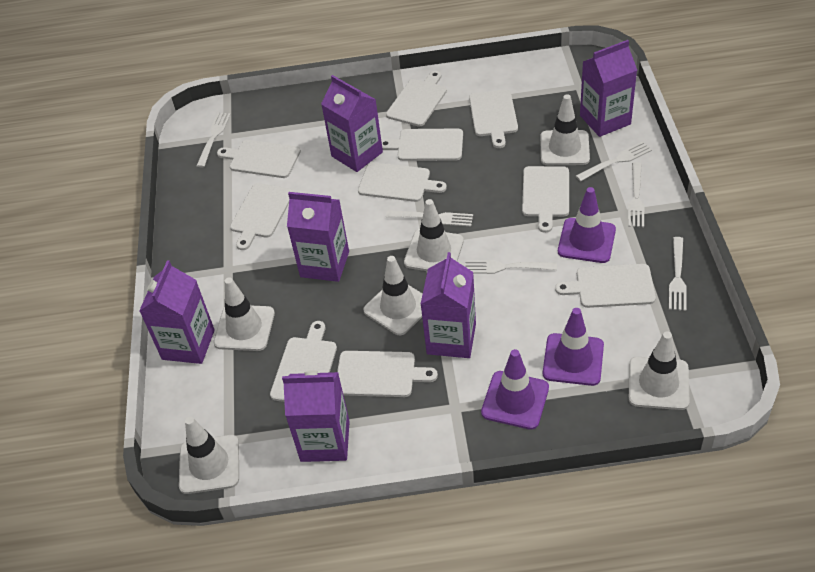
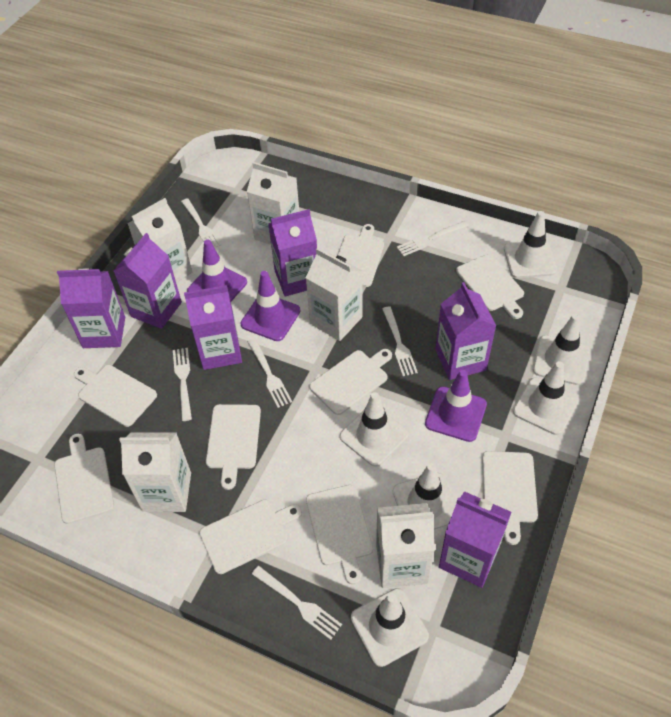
white carton: 0 -> 5
white cutting board: 10 -> 9

